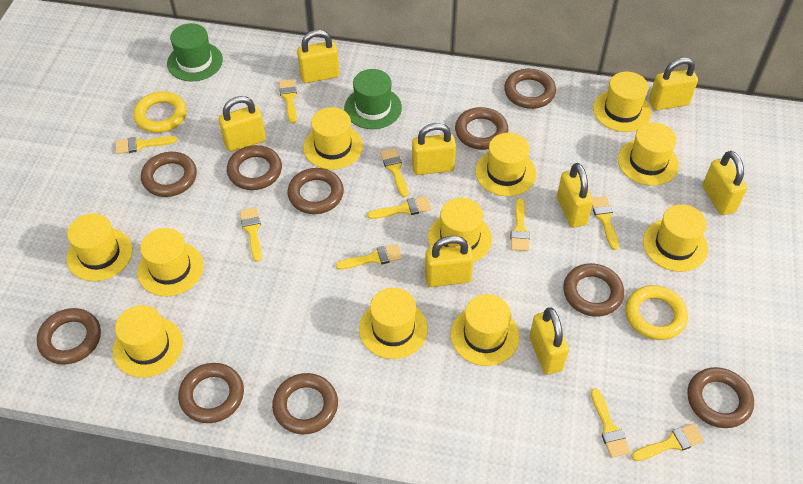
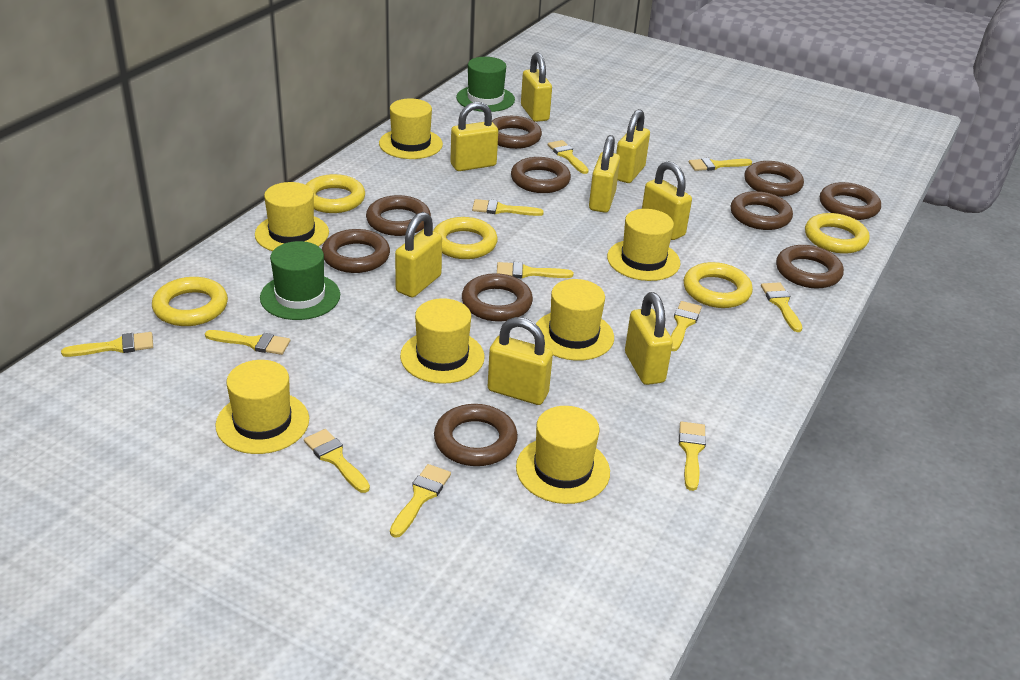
yellow brush: 10 -> 11
yellow hat: 11 -> 7
yellow ring: 2 -> 5

